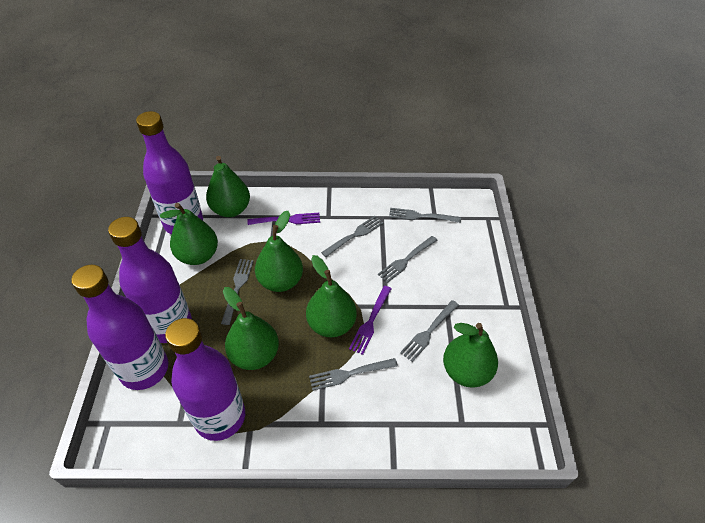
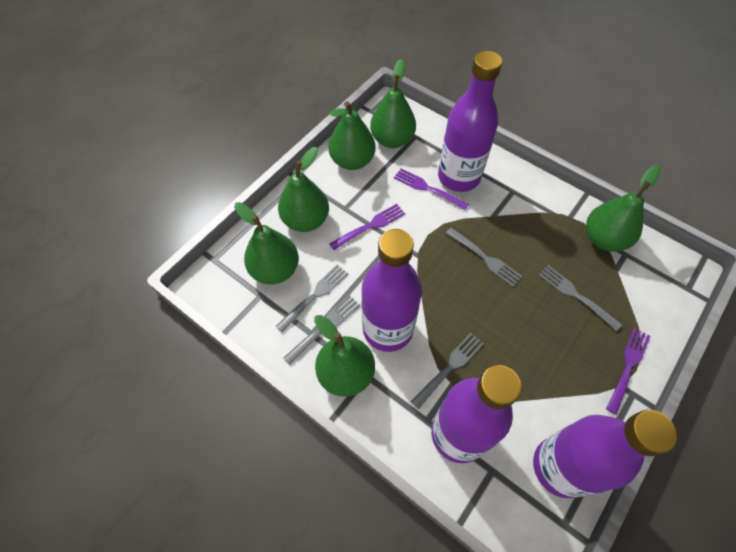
grey fork: 6 -> 5
purple fork: 2 -> 3

